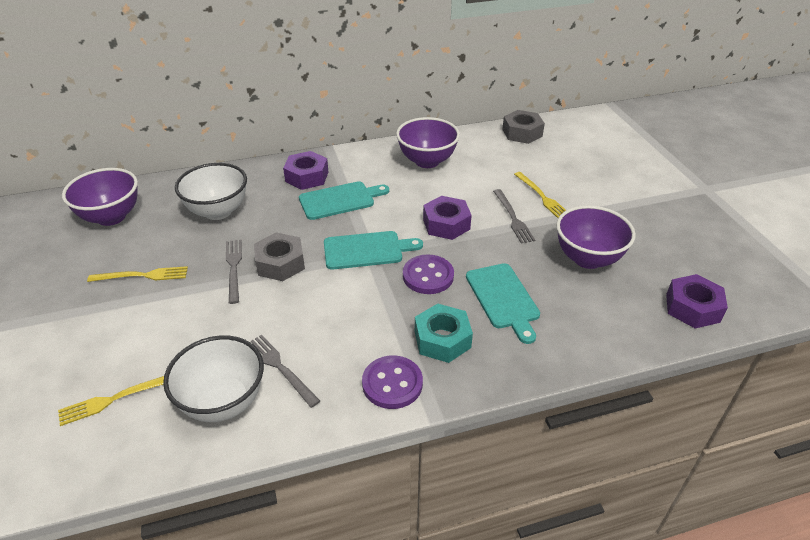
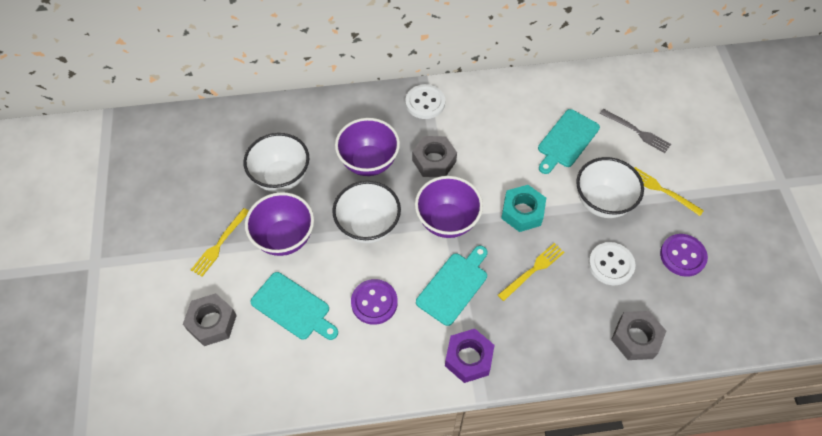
grey fork: 3 -> 1
grey nut: 2 -> 3
purple nut: 3 -> 1
white bowl: 2 -> 3
white button: 0 -> 2

